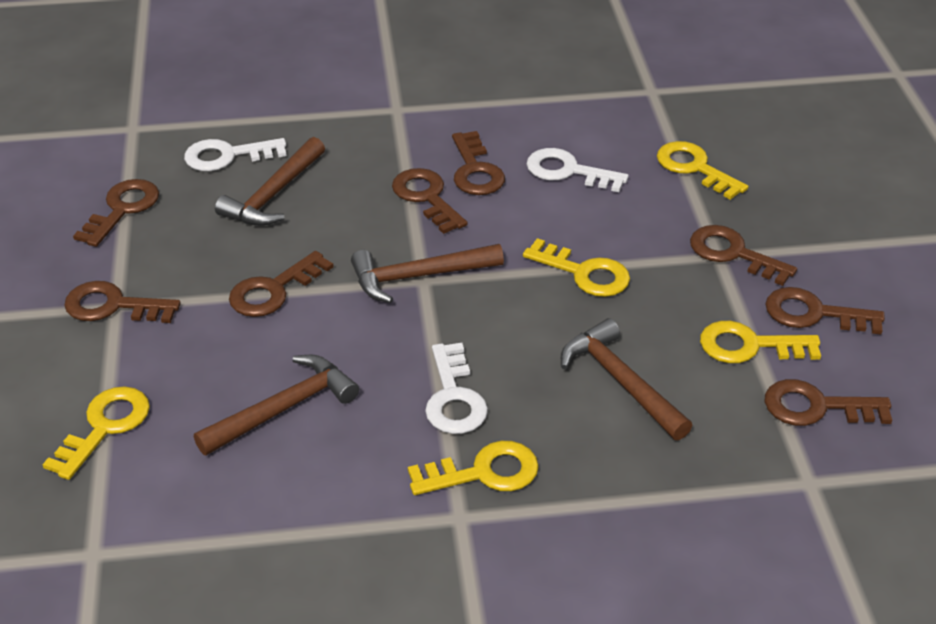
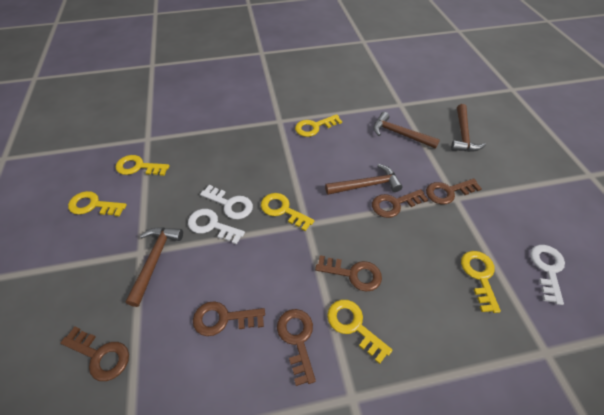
brown key: 8 -> 6
yellow key: 5 -> 6

